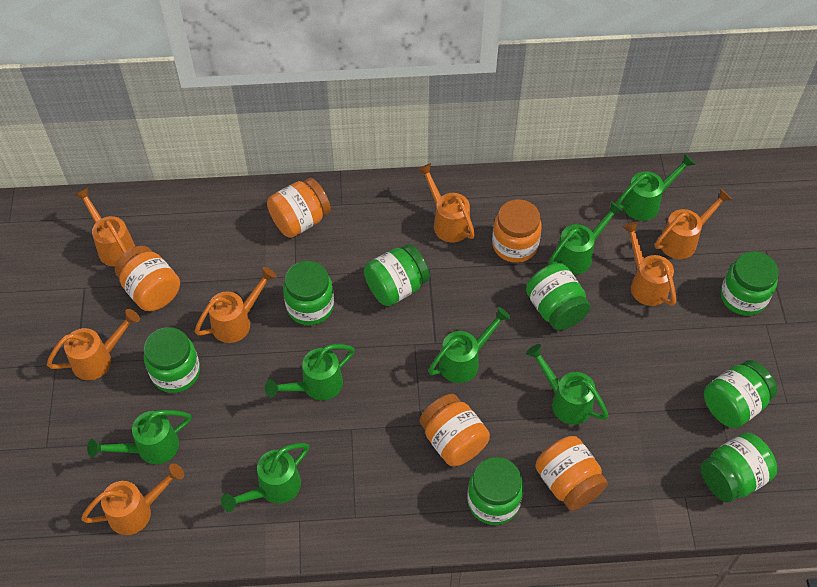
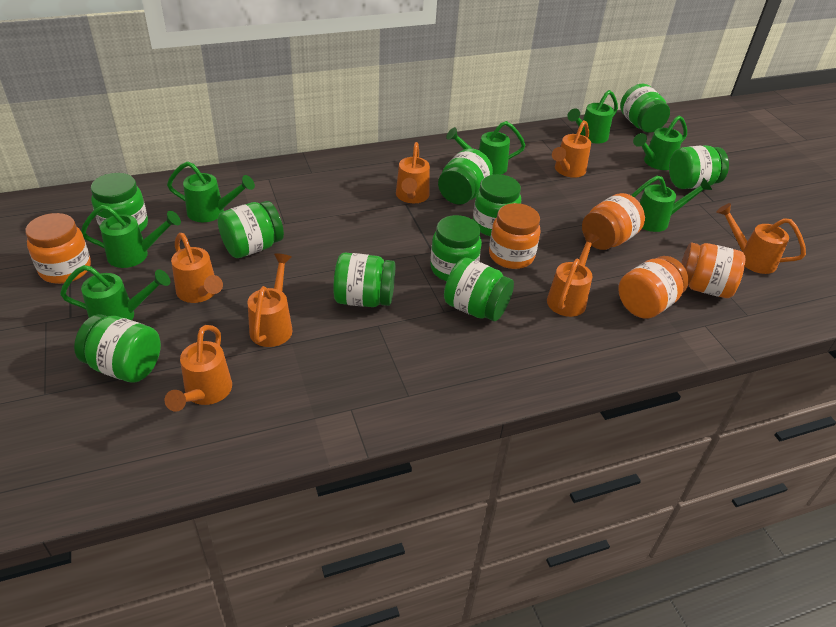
green jar: 8 -> 10

